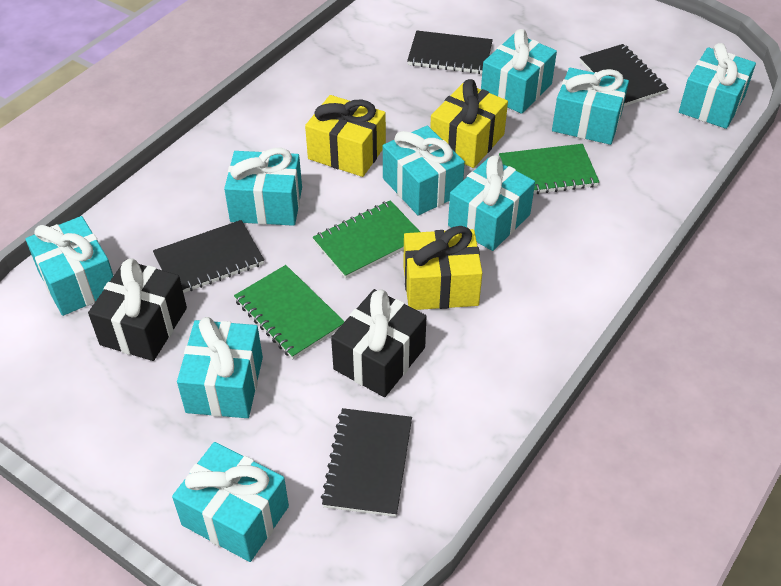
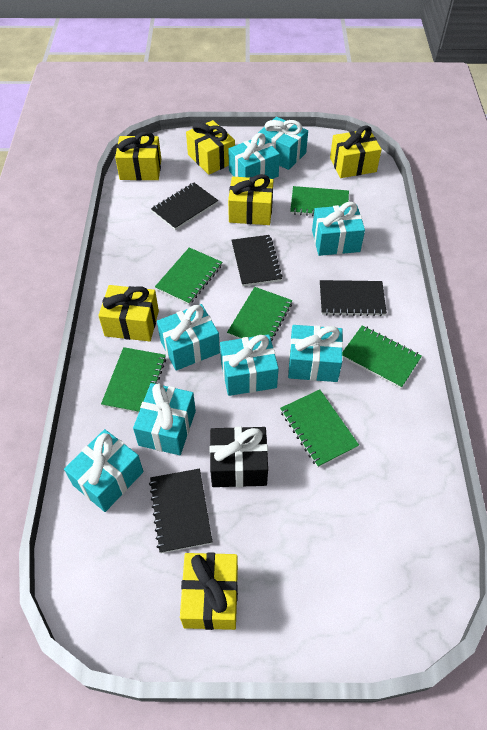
black gift: 2 -> 1
green notebook: 3 -> 6
turquoise gift: 9 -> 8
yellow gift: 3 -> 6

